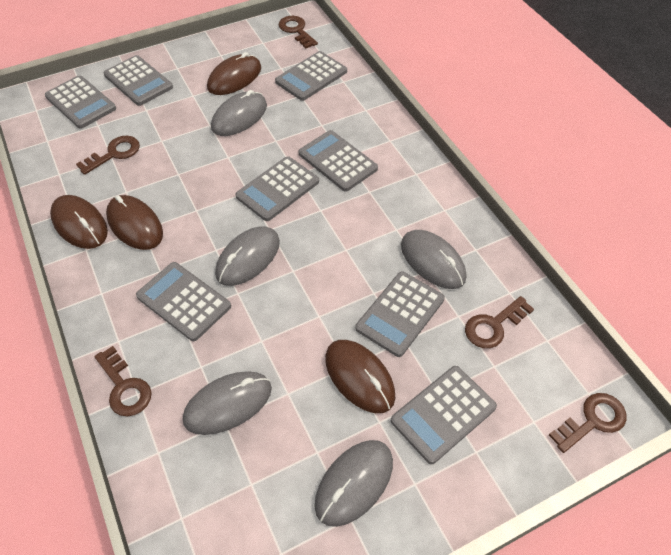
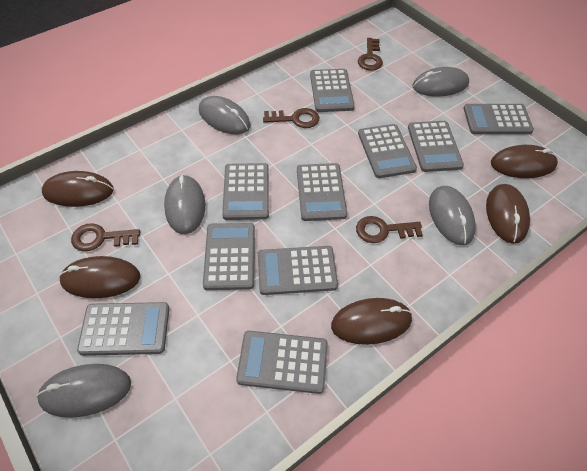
brown key: 5 -> 4
brown mouse: 4 -> 5
grey calculator: 8 -> 10

